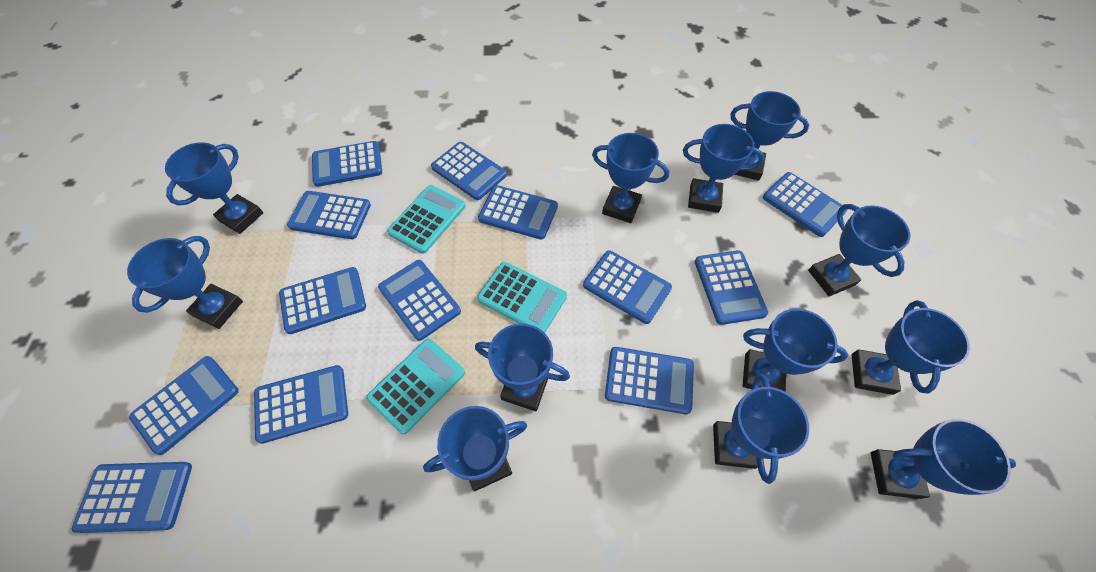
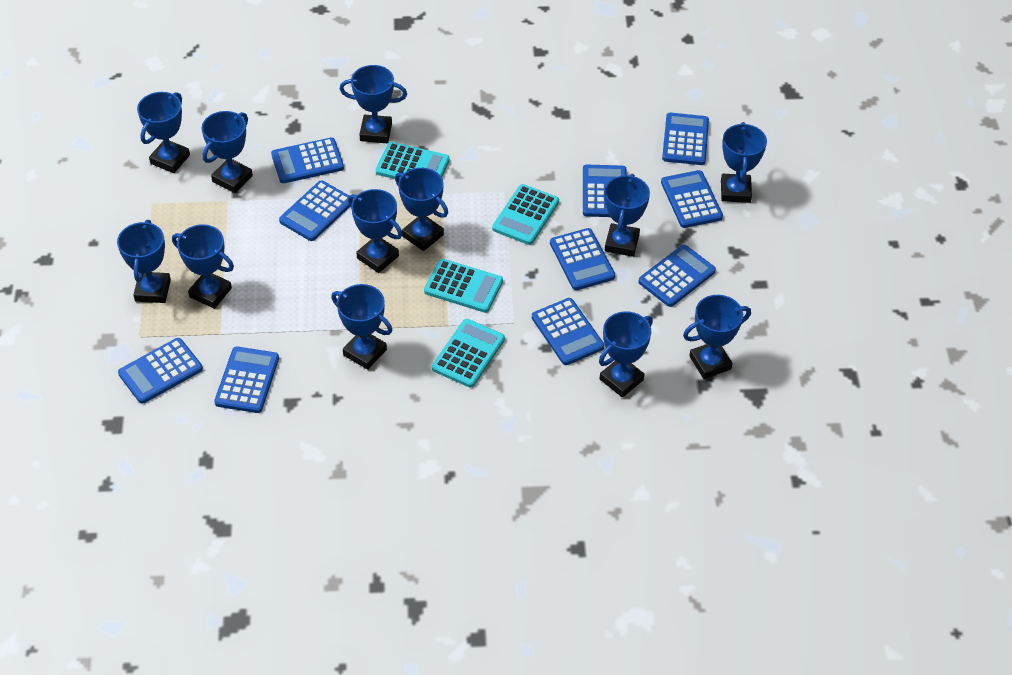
blue calculator: 13 -> 10
turquoise calculator: 3 -> 4

